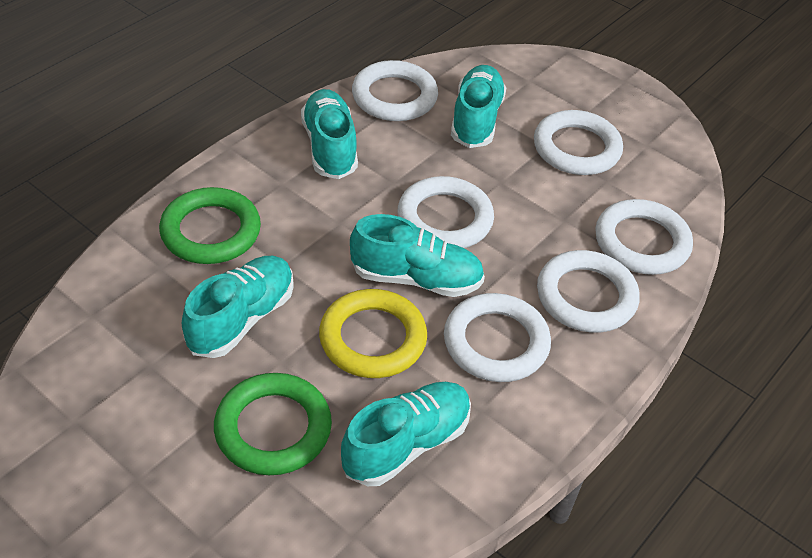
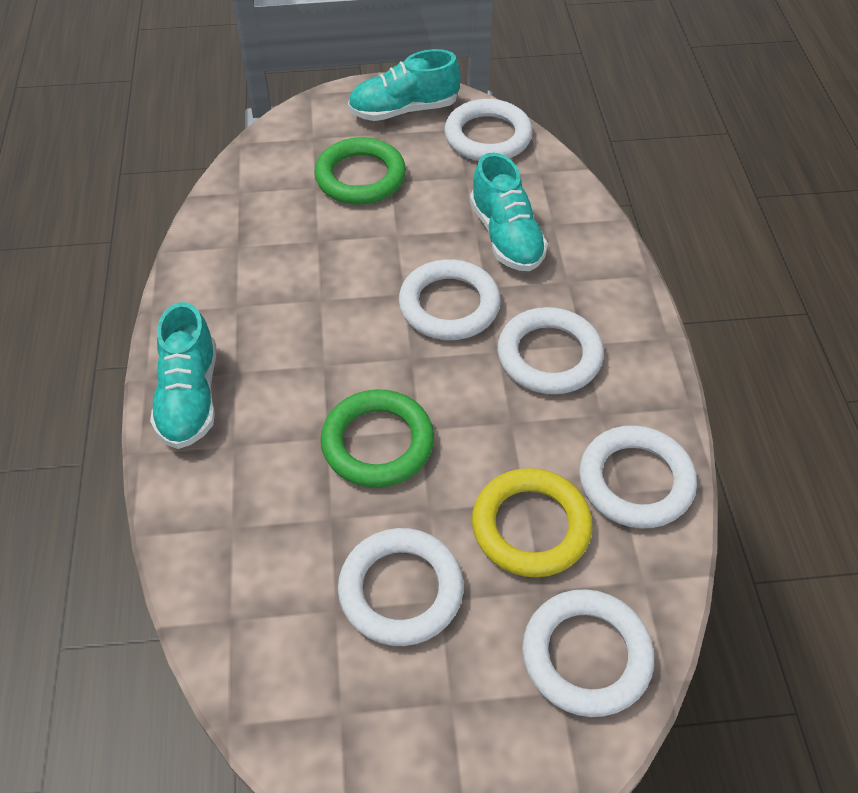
turquoise shoe: 5 -> 3

